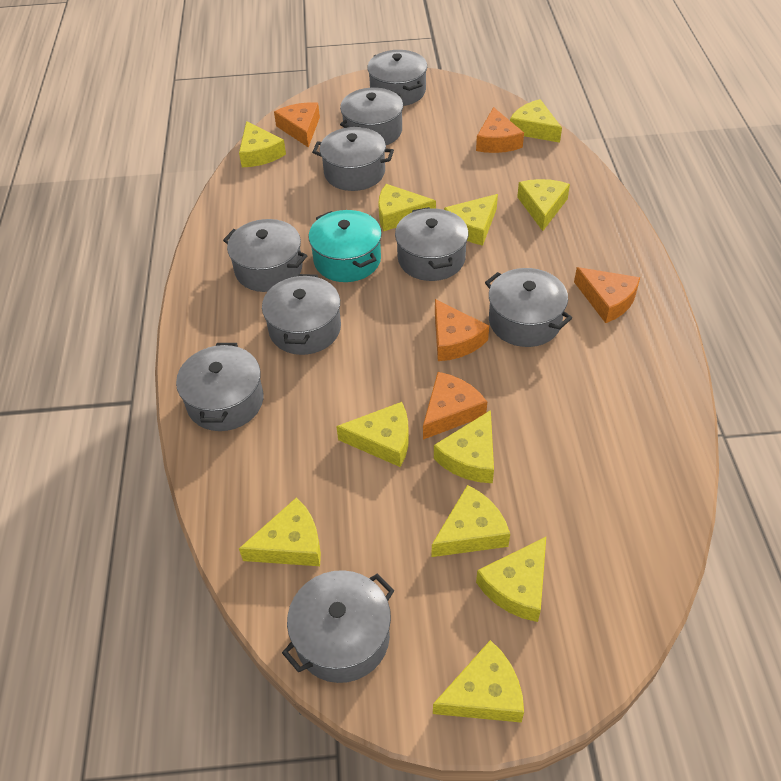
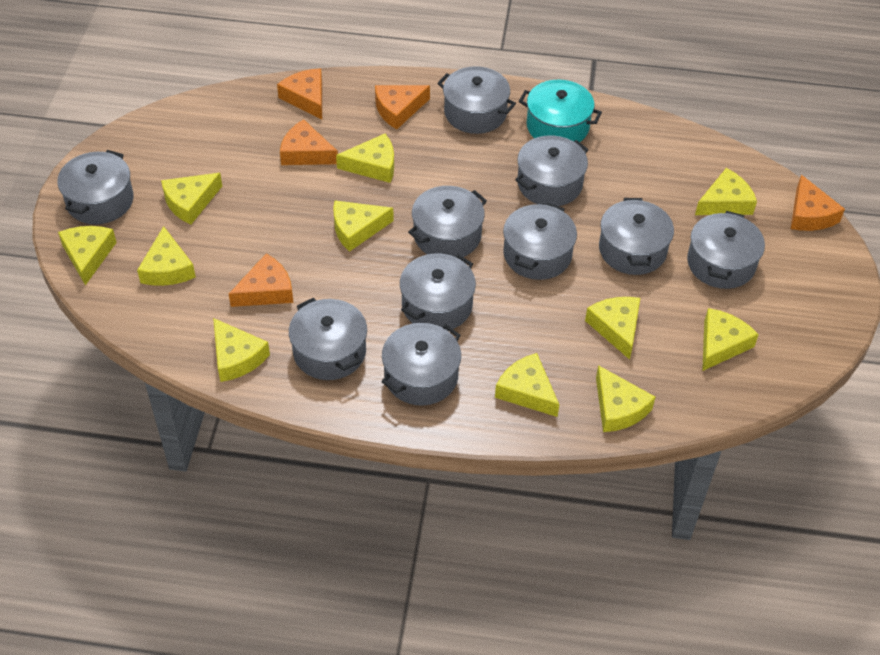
grey pot: 9 -> 10

